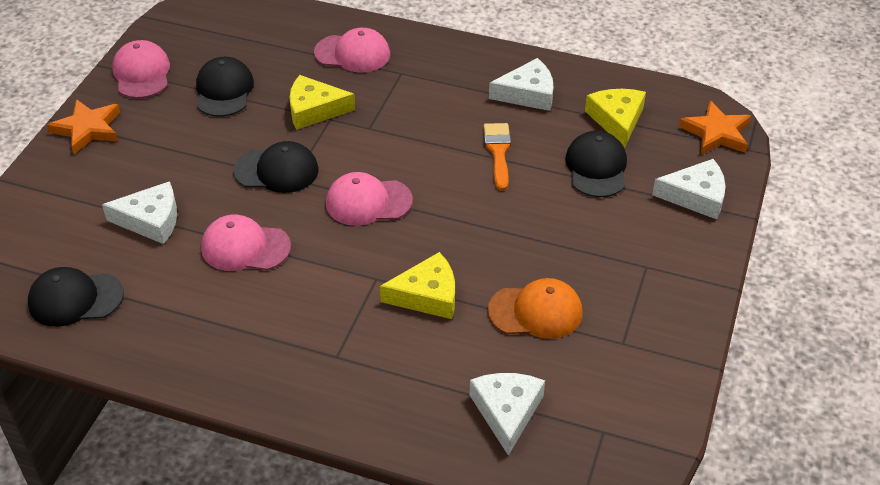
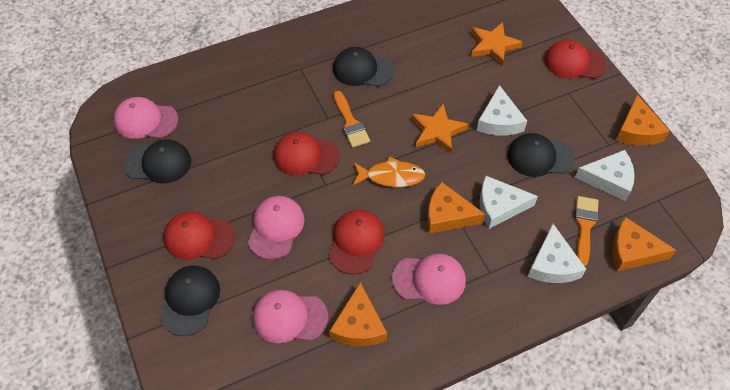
orange brush: 1 -> 2
orange cap: 1 -> 0
orange cheese: 0 -> 4
orange fish: 0 -> 1
red cap: 0 -> 4
yellow cheese: 3 -> 0

